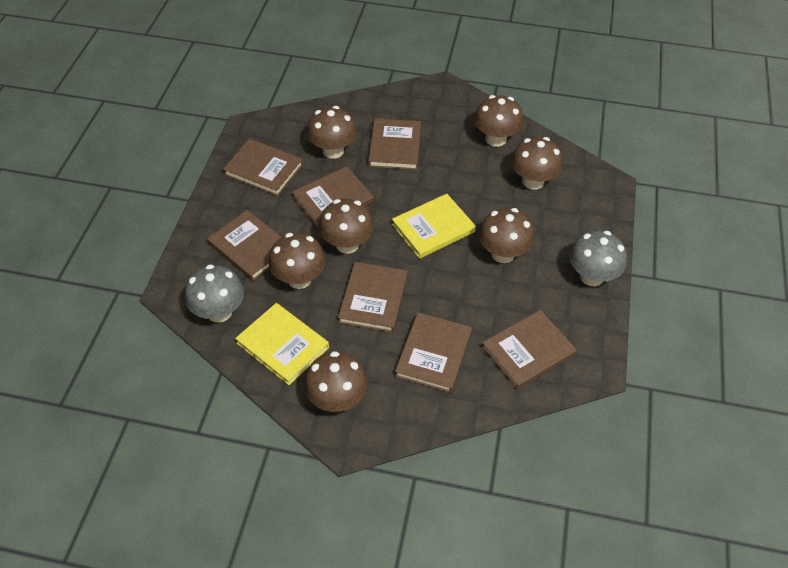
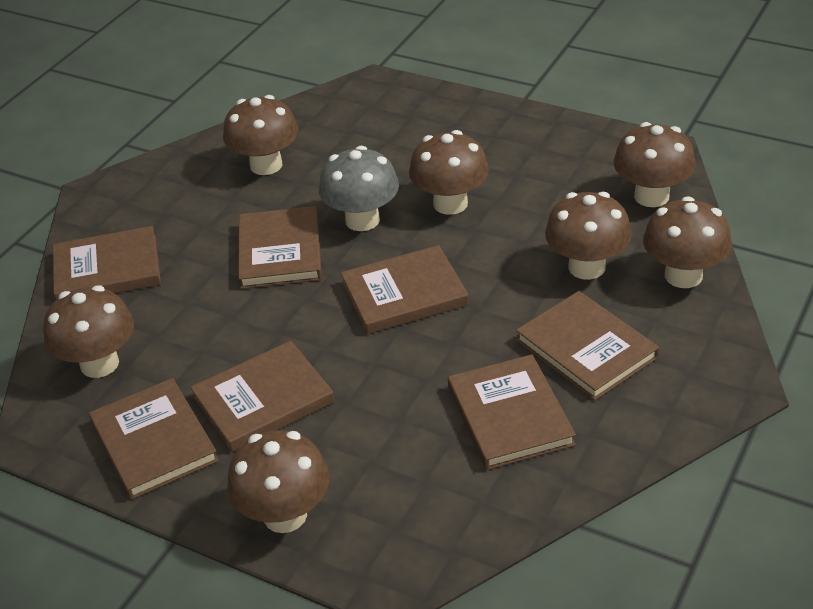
grey mushroom: 2 -> 1
yellow book: 2 -> 0

